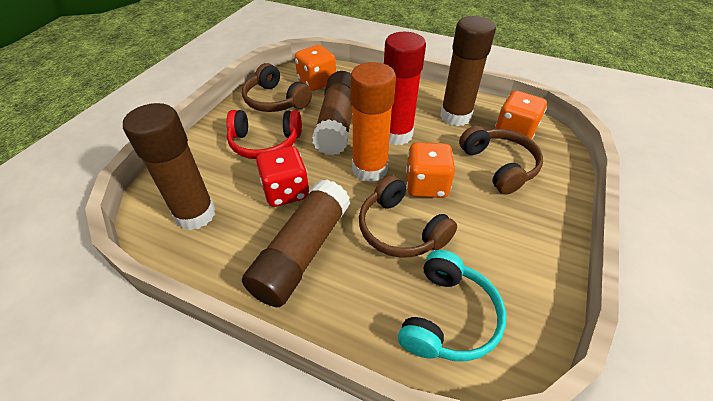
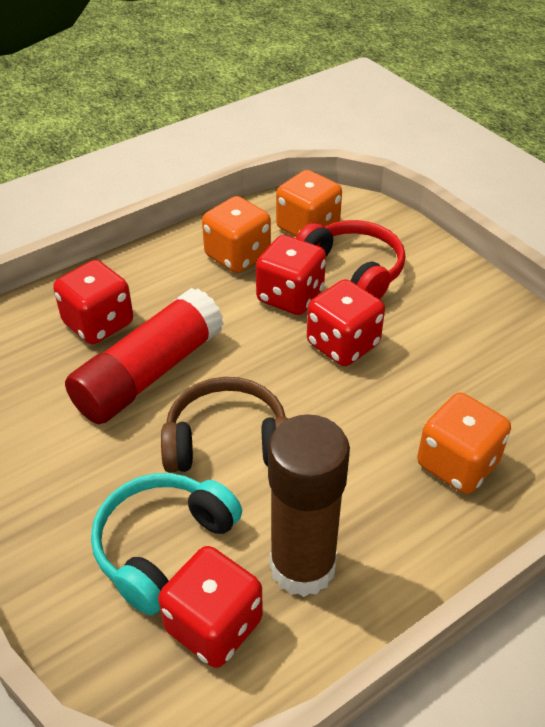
brown glue stick: 4 -> 1
brown headphones: 3 -> 1
orange glue stick: 1 -> 0
red dice: 1 -> 4

